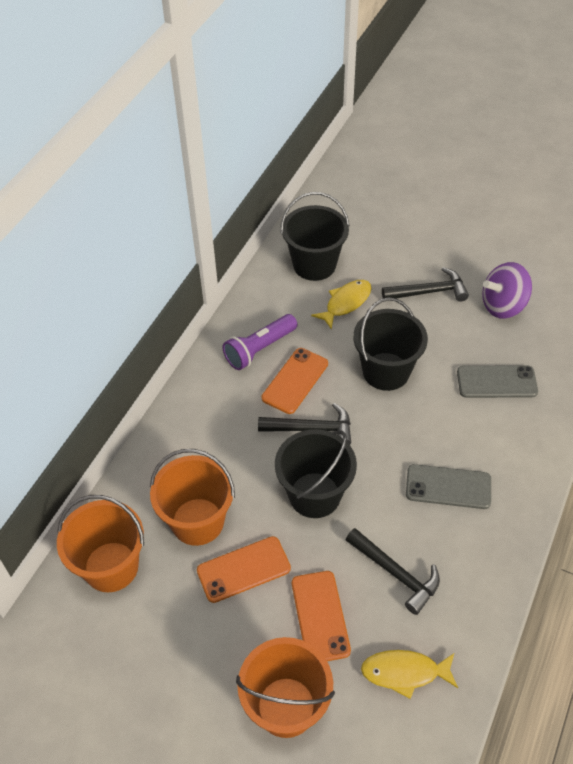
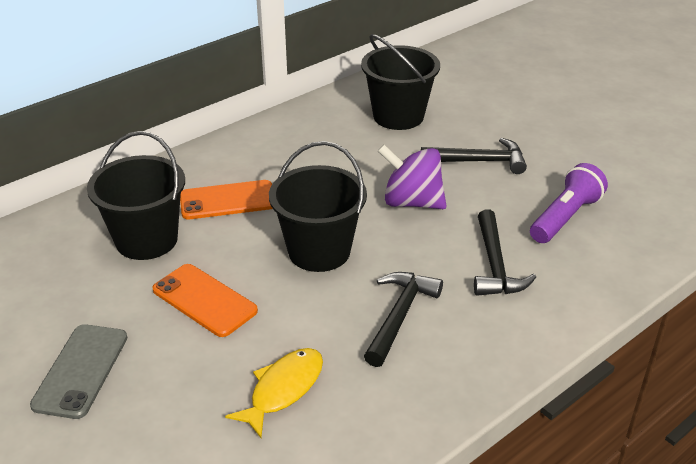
grey phone: 2 -> 1
orange bucket: 3 -> 0
orange phone: 3 -> 2
yellow fish: 2 -> 1

